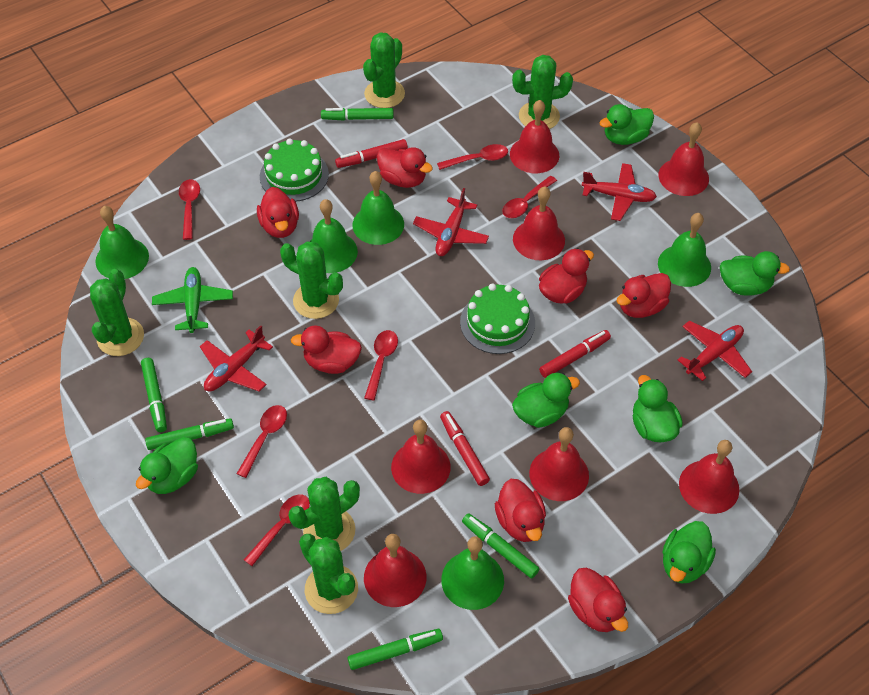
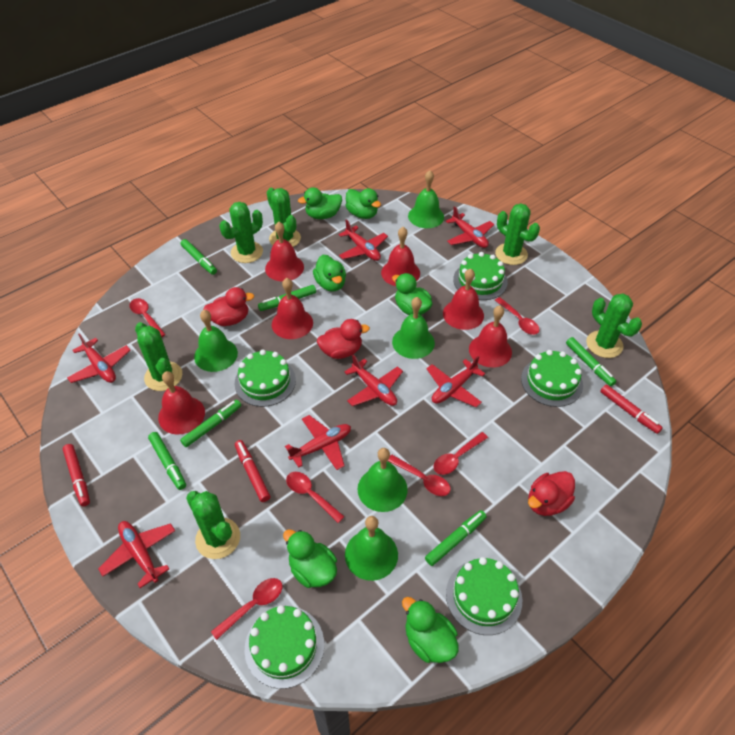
green cake: 2 -> 5
green marker: 5 -> 6
green plane: 1 -> 0
red bell: 7 -> 6
red duck: 7 -> 3
red plane: 4 -> 7

